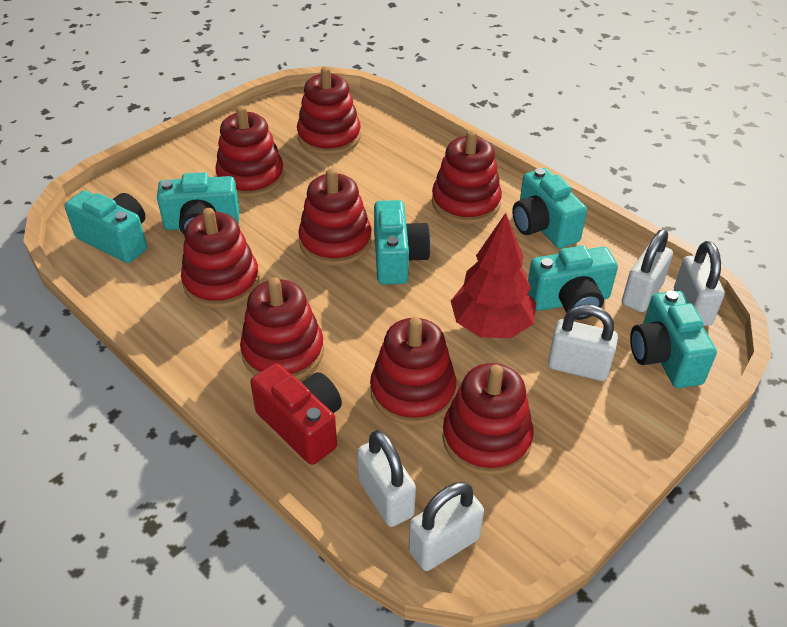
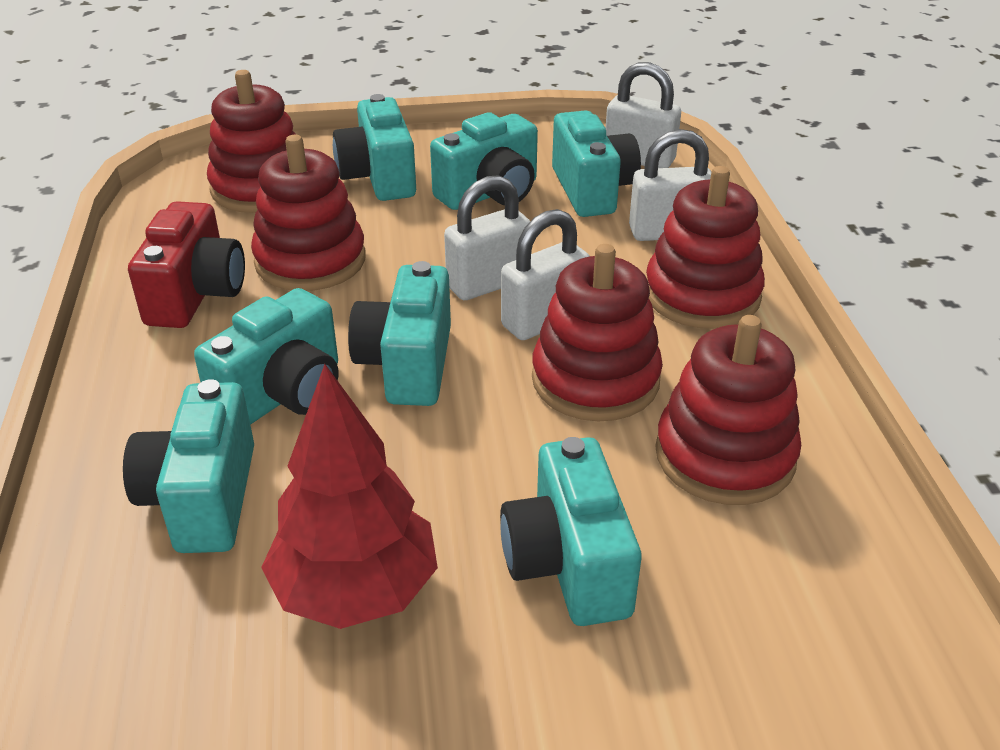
red stacking toy: 8 -> 5
turquoise camera: 6 -> 7
white padlock: 5 -> 4

